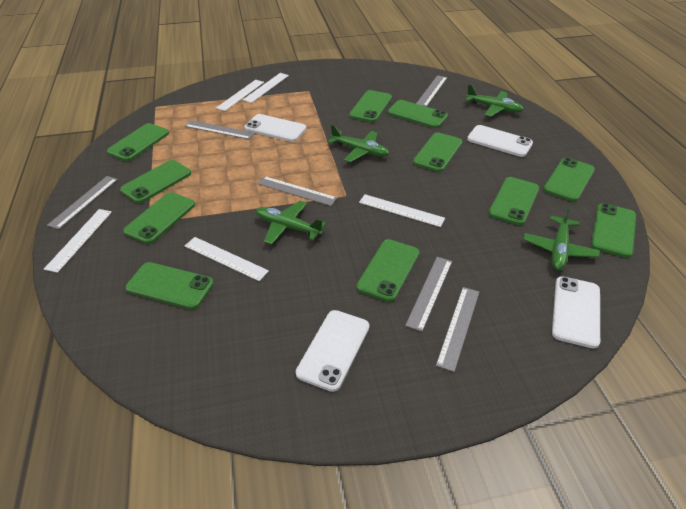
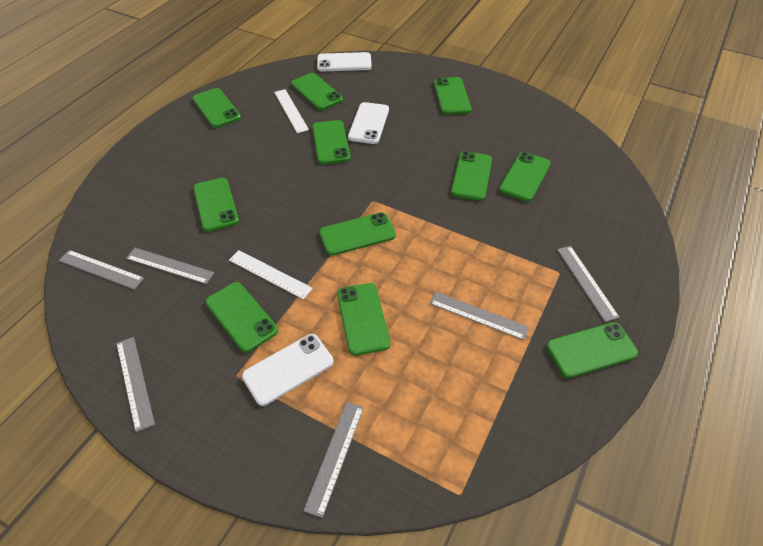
green plane: 4 -> 0
white phone: 4 -> 3
white ruler: 5 -> 2

